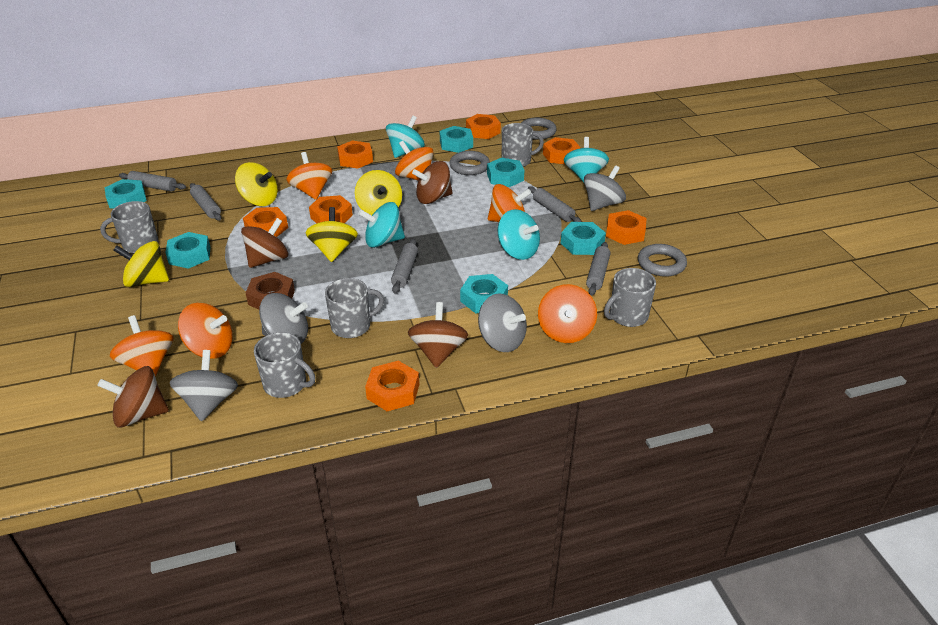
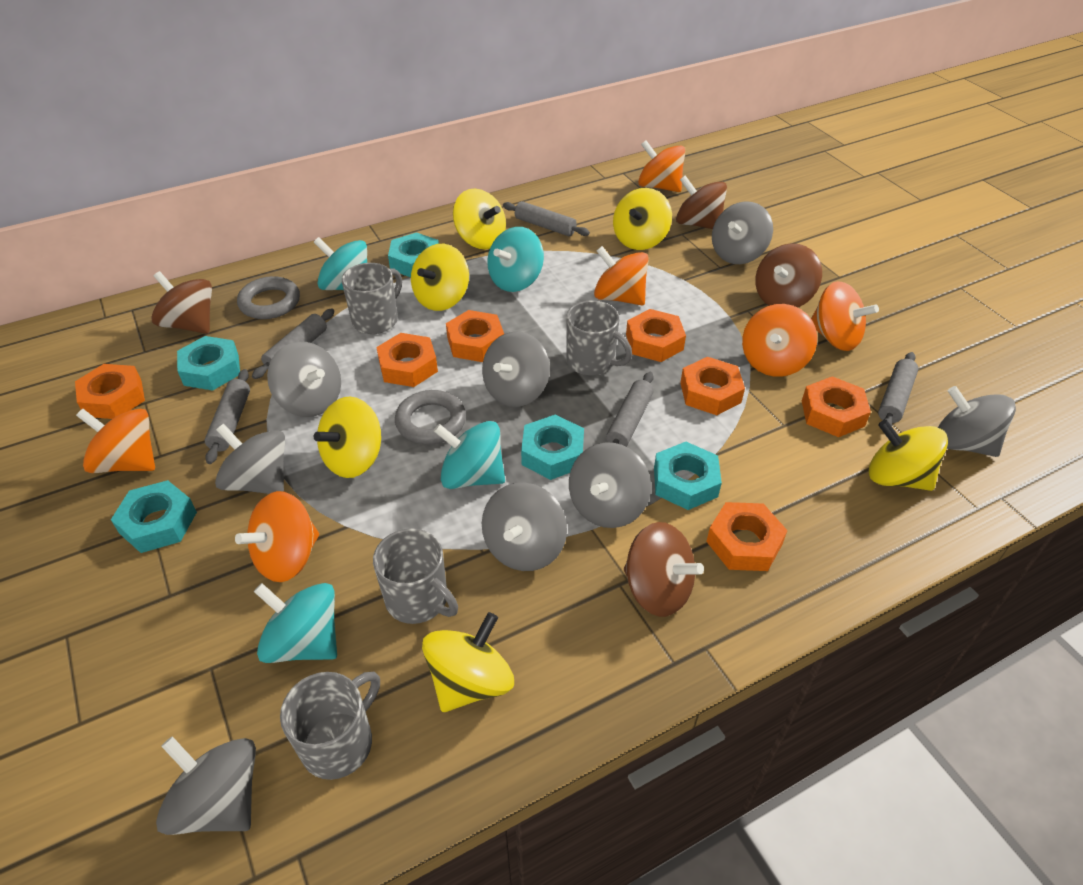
brown nut: 1 -> 0
grey mug: 5 -> 4
grey ring: 3 -> 2
grey spinning top: 4 -> 8
turquoise nut: 6 -> 5
yellow spinning top: 4 -> 6

